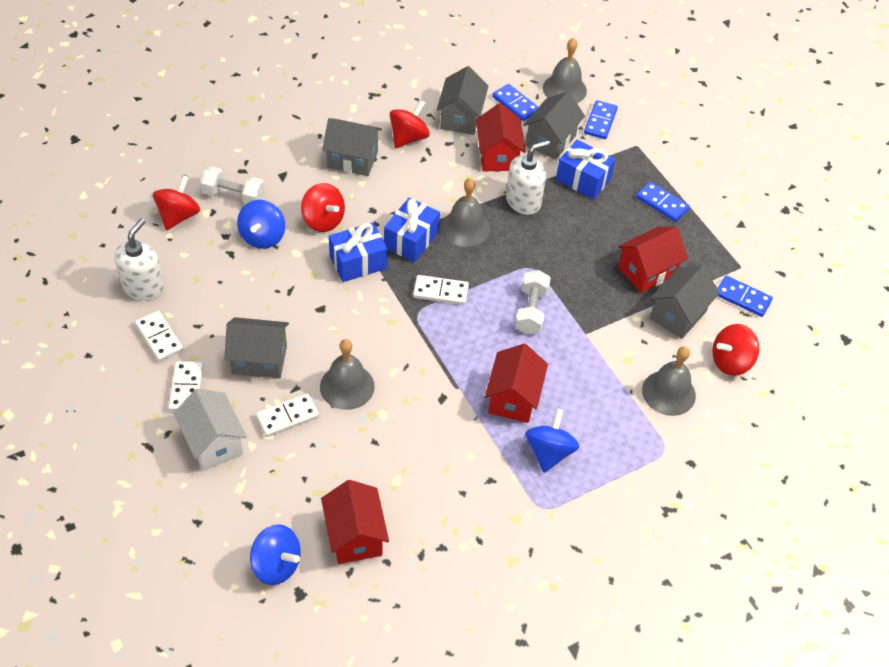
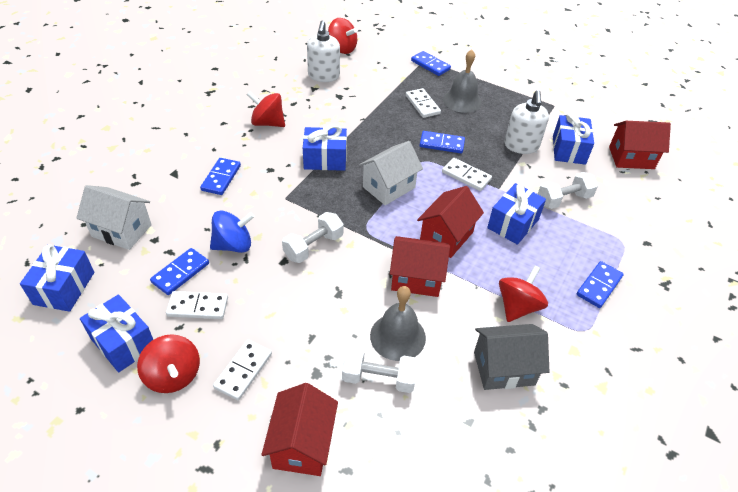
blue domino: 4 -> 5
blue gift: 3 -> 5
blue spinning top: 3 -> 1
grey bell: 4 -> 2
grey house: 5 -> 1
white dumbbell: 2 -> 3
white house: 1 -> 2

